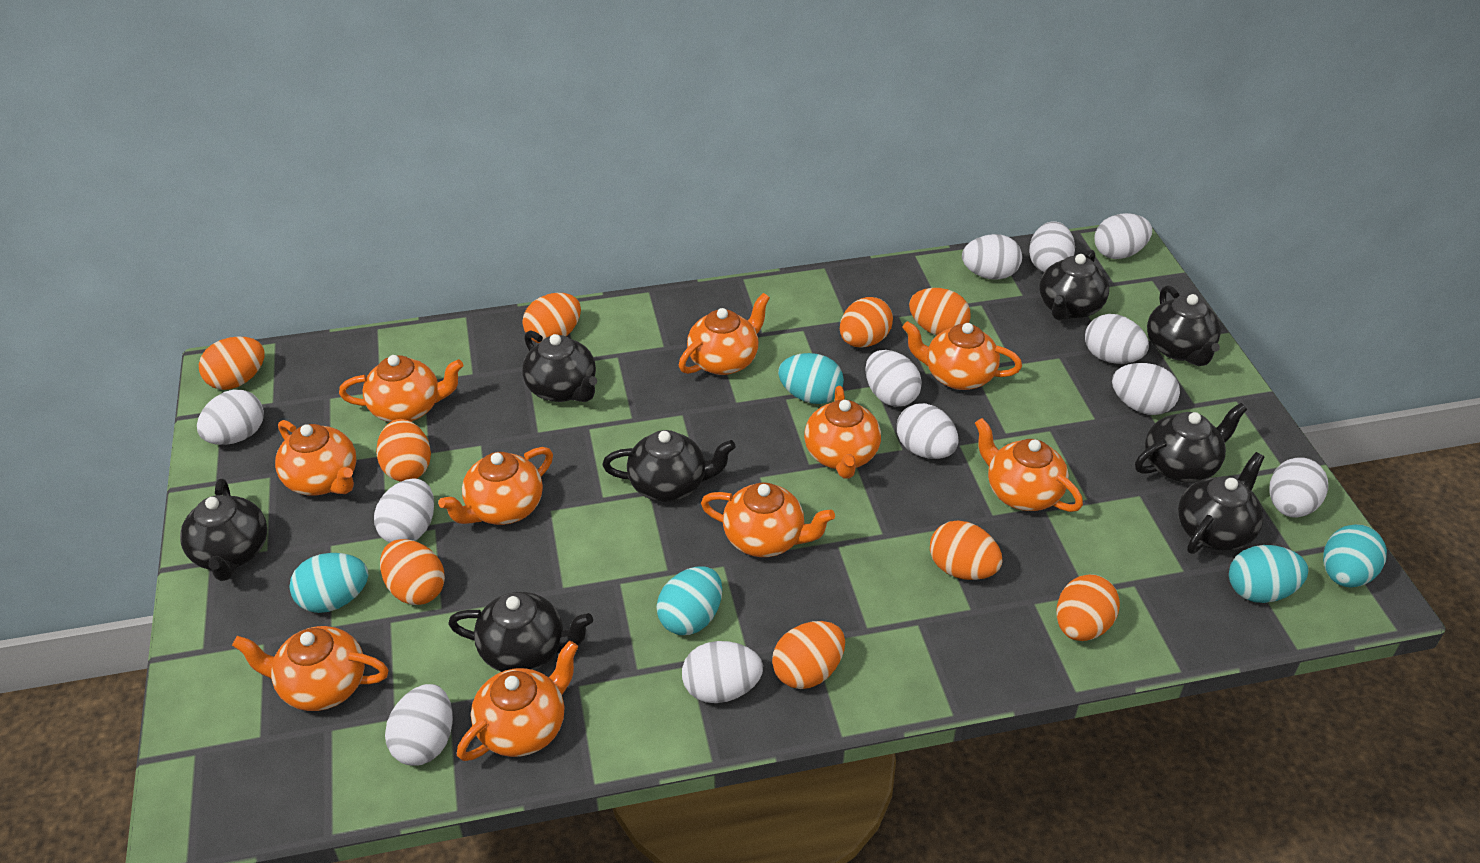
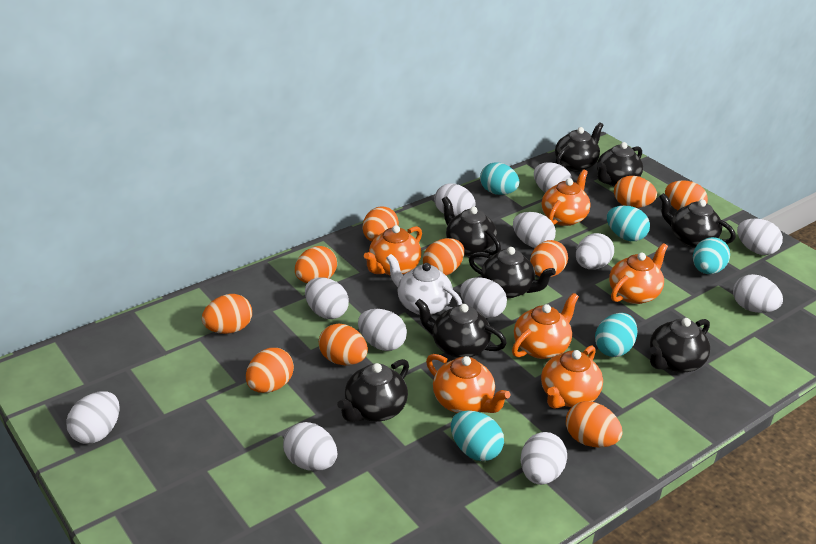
orange egg: 9 -> 10
orange teapot: 10 -> 6
white teapot: 0 -> 1

